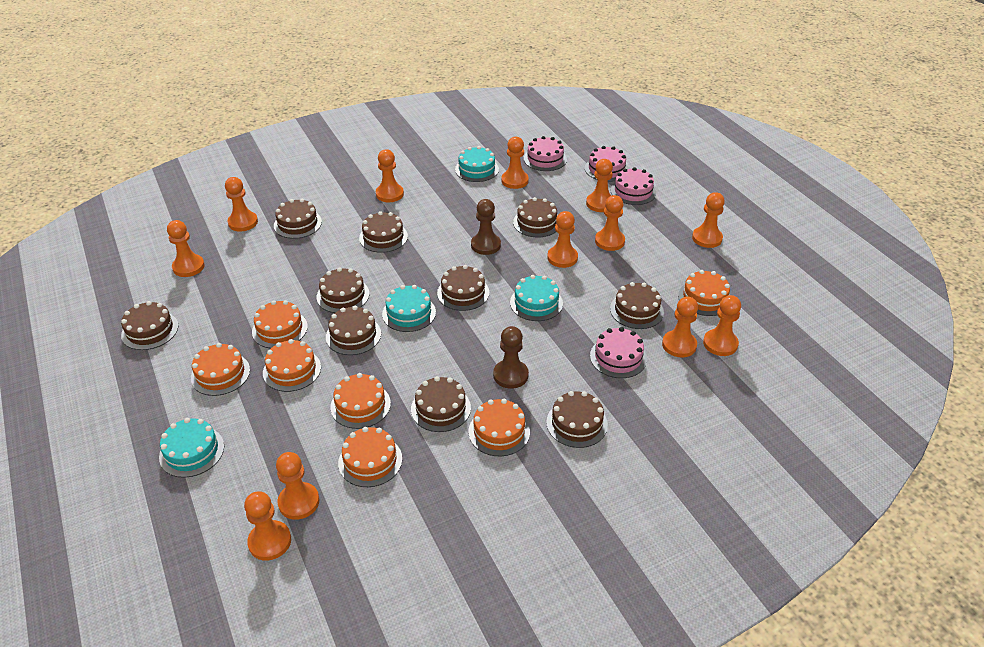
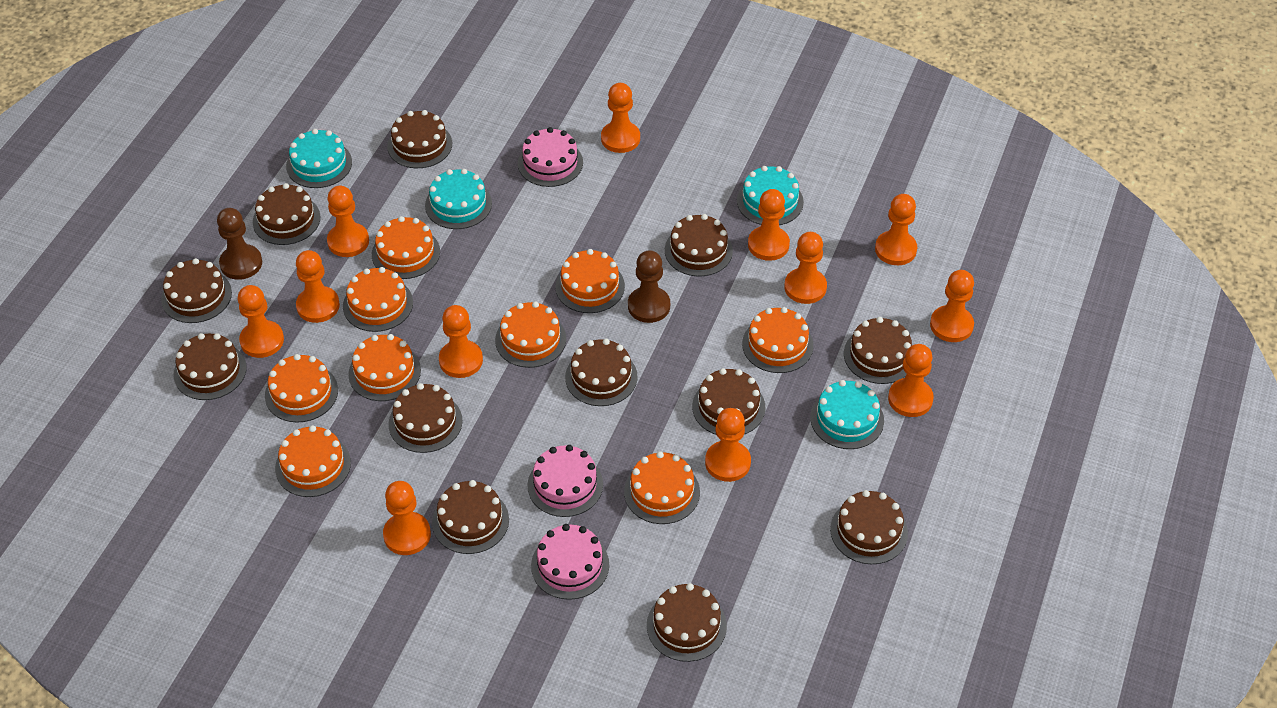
brown cake: 10 -> 12
orange cake: 7 -> 9
pink cake: 4 -> 3

